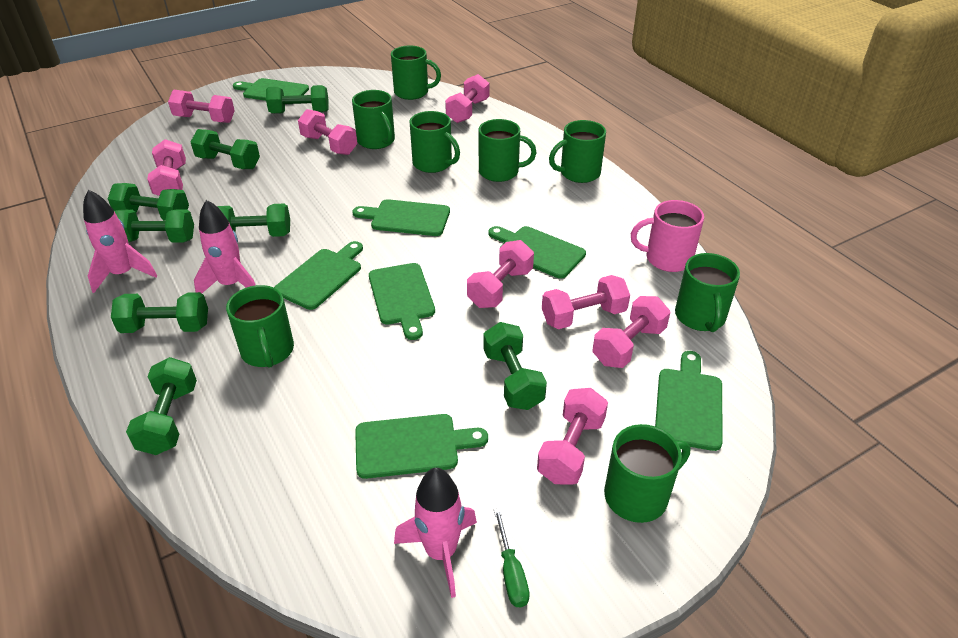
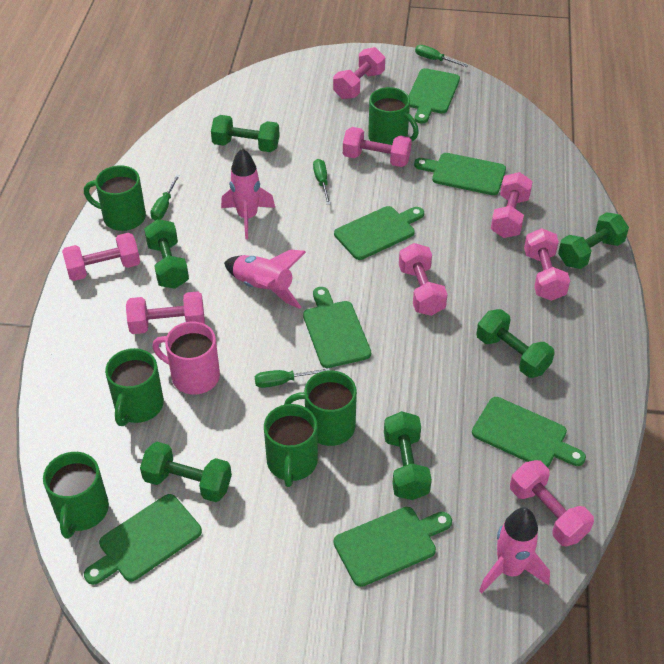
green dumbbell: 8 -> 6
green mug: 8 -> 6
green screwdriver: 1 -> 4

